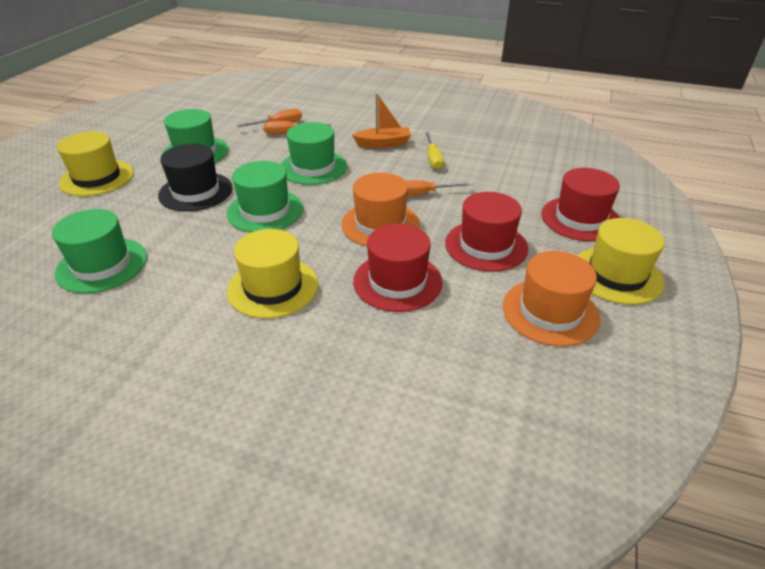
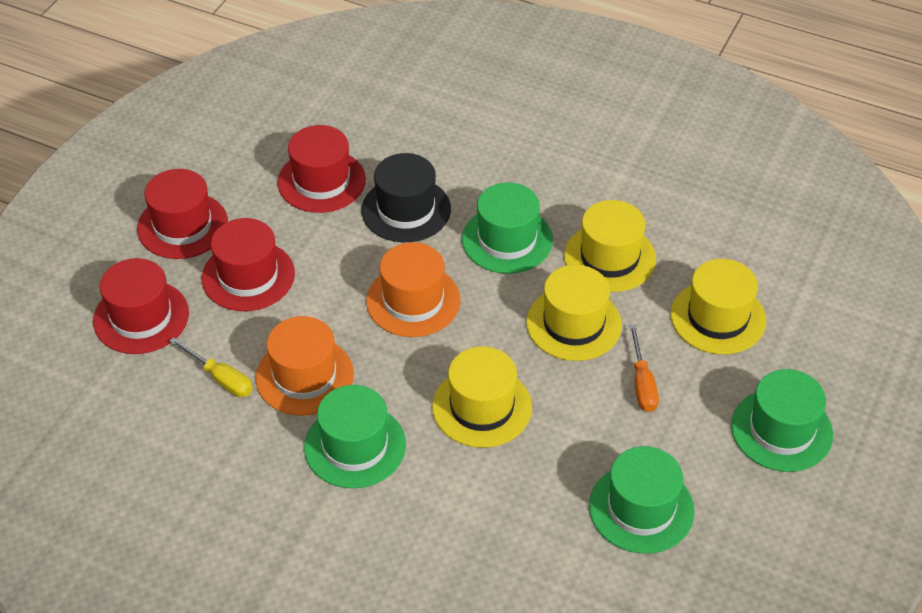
orange boat: 1 -> 0
orange screwdriver: 3 -> 1
red hat: 3 -> 4
yellow hat: 3 -> 4

